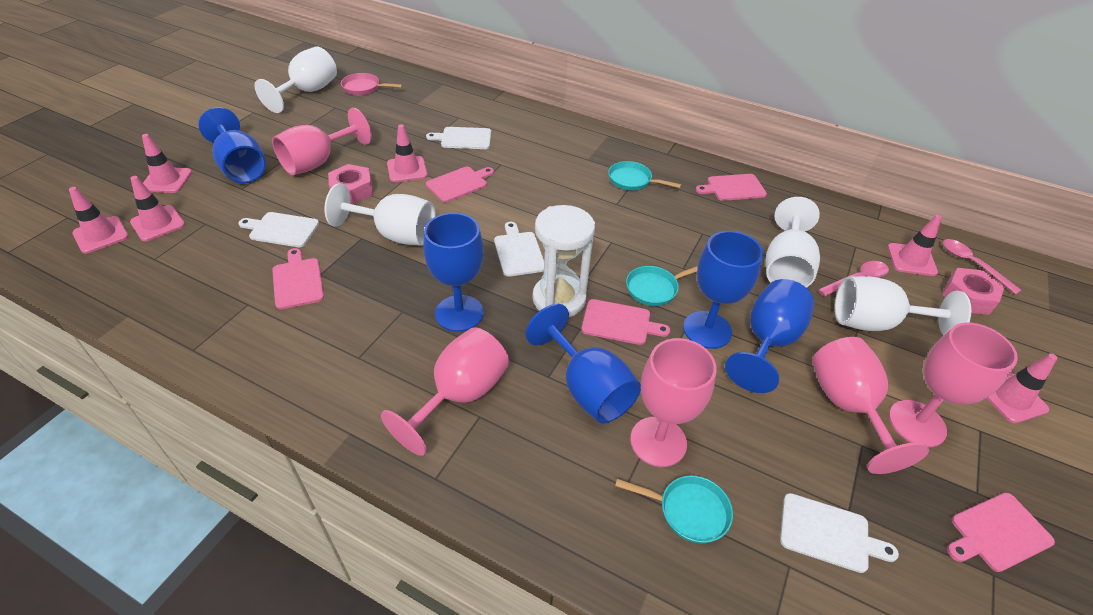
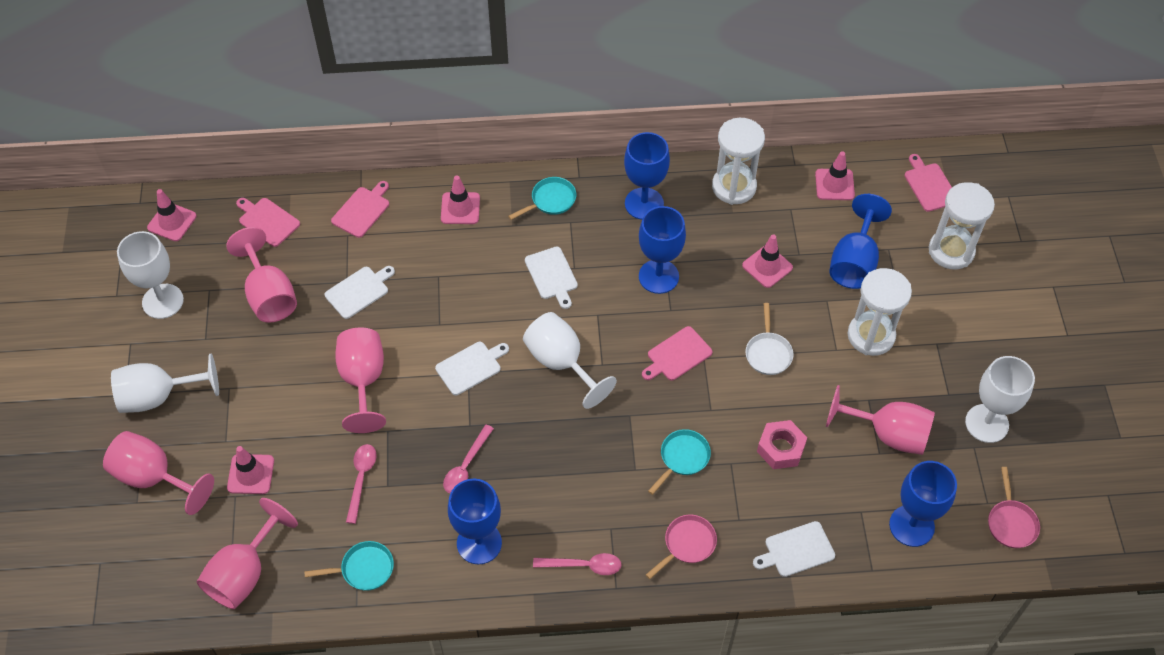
pink cutting board: 5 -> 4
pink nut: 2 -> 1
pink pan: 1 -> 2
pink spoon: 2 -> 3
pink traffic cone: 6 -> 5
white hourglass: 1 -> 3
white pan: 0 -> 1

